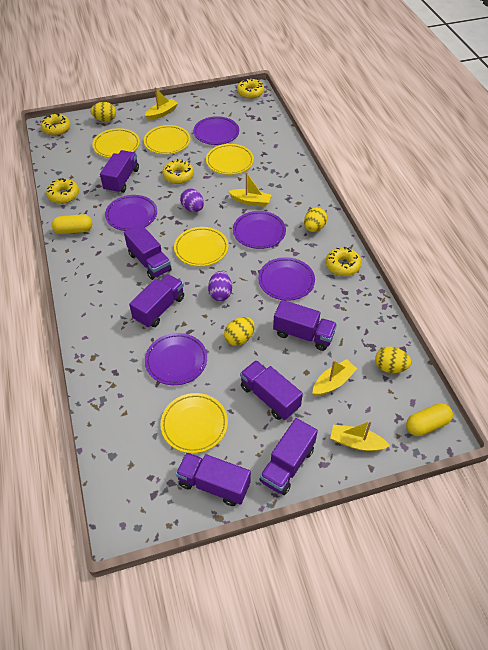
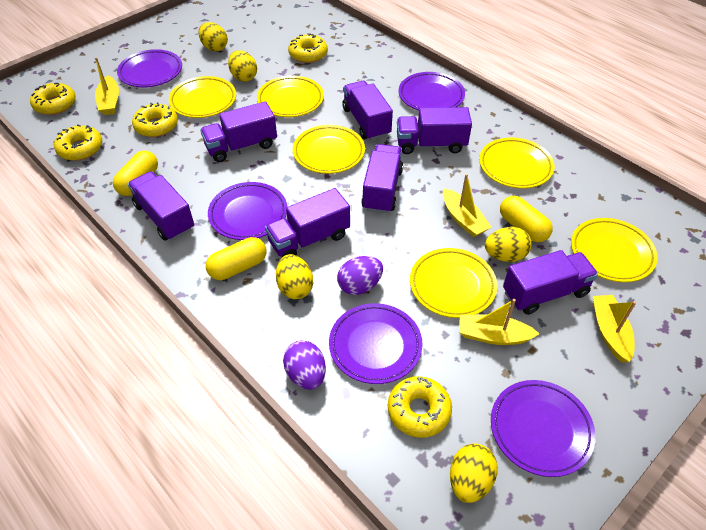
yellow capsule: 2 -> 3
yellow egg: 4 -> 5
yellow plate: 5 -> 6

